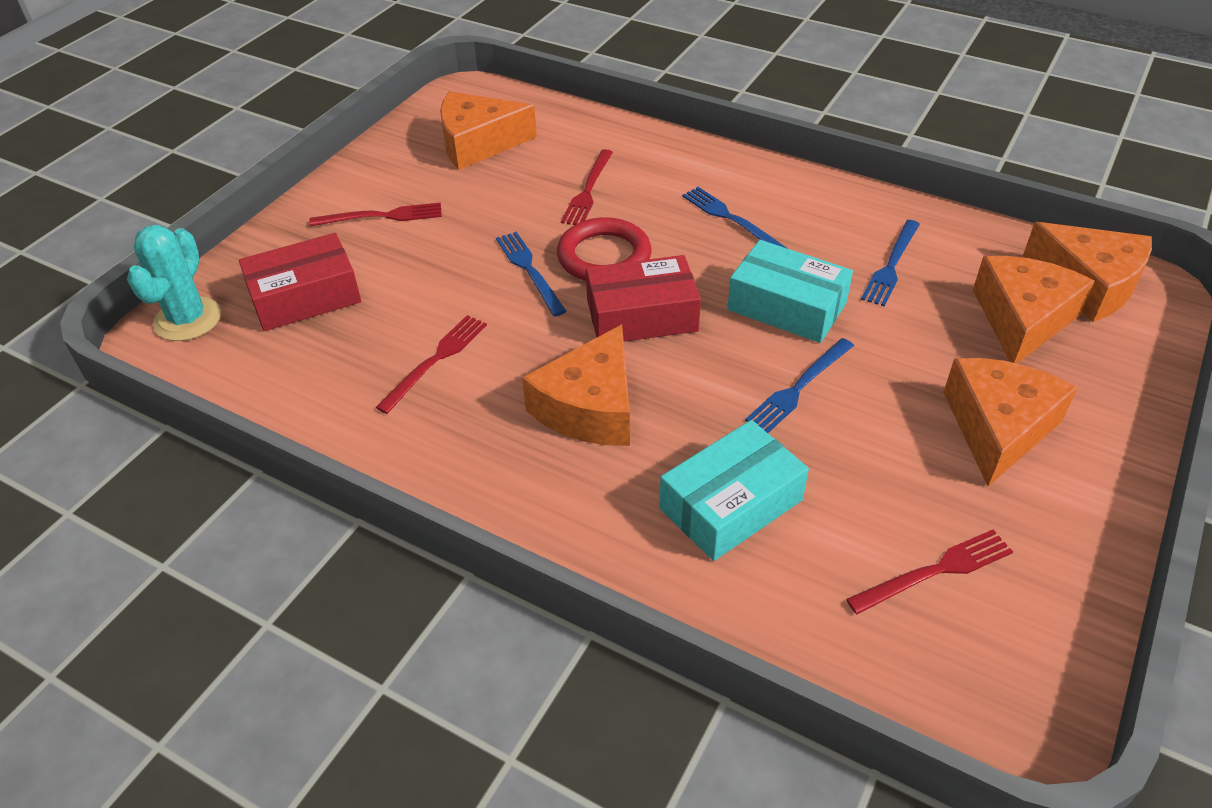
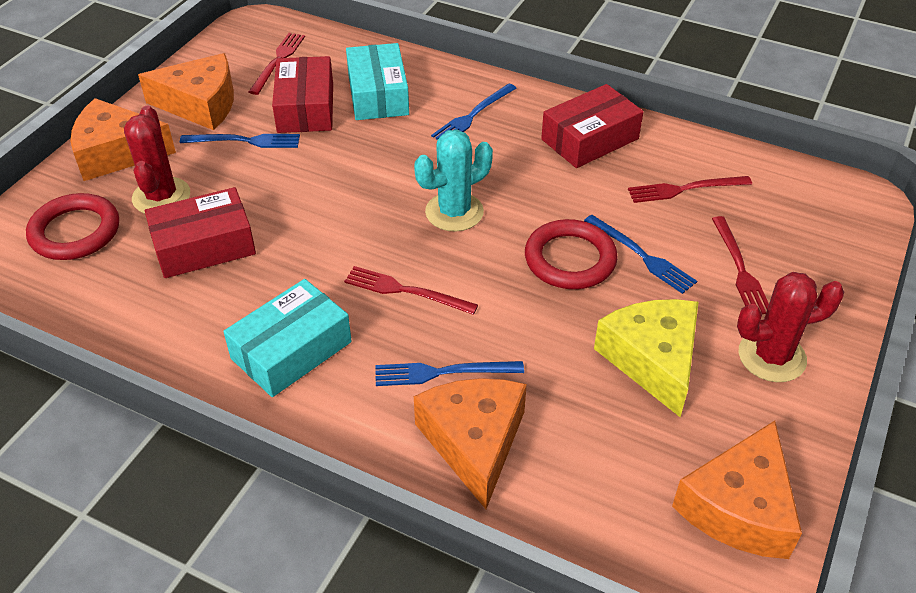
orange cheese: 5 -> 4
red box: 2 -> 3
red cactus: 0 -> 2
red ring: 1 -> 2
yellow cheese: 0 -> 1

